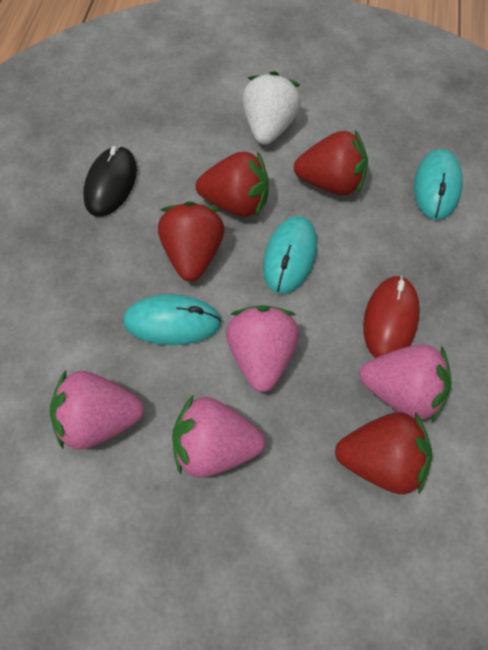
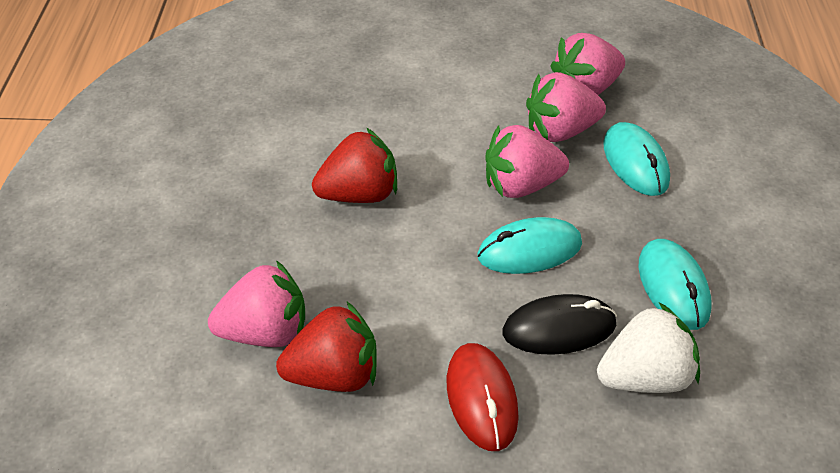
red strawberry: 4 -> 2

